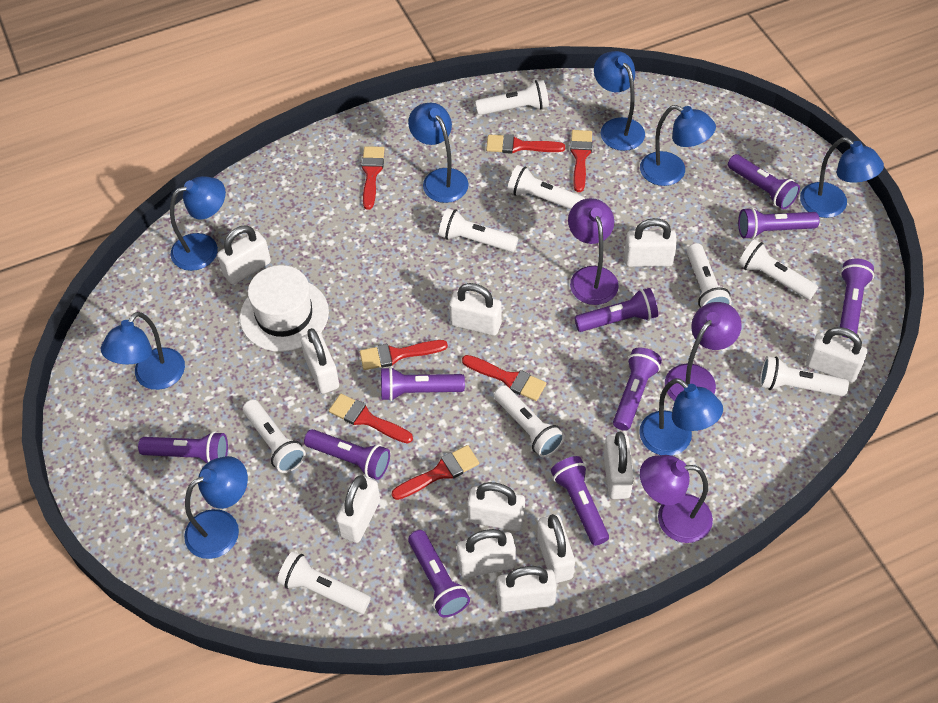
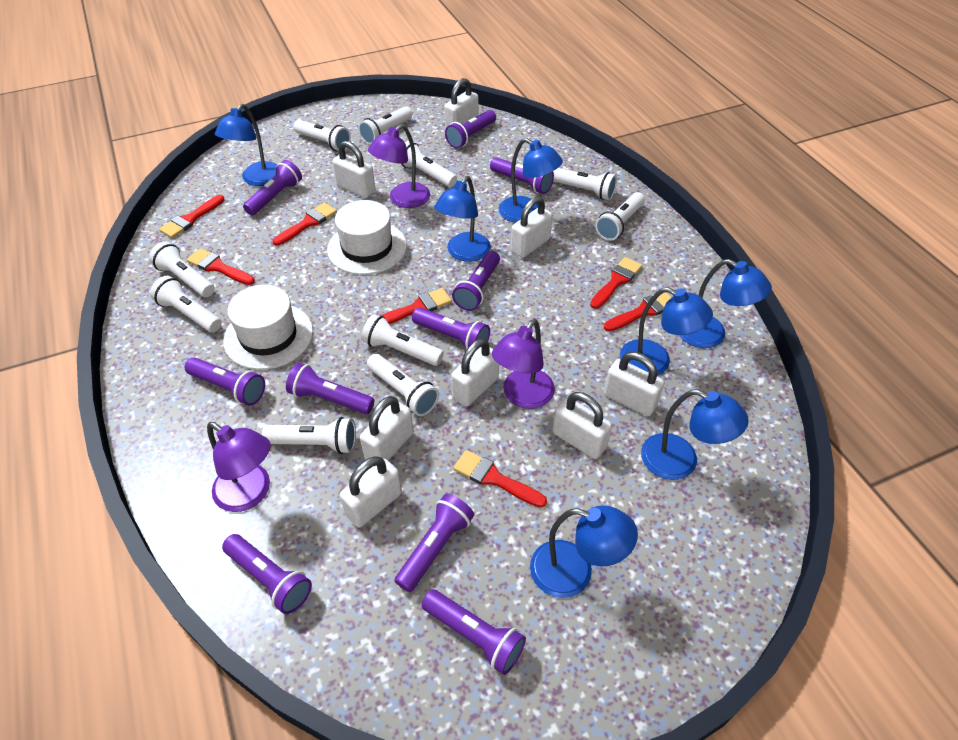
blue lamp: 8 -> 7
white flashlight: 9 -> 10
white hat: 1 -> 2
white padlock: 11 -> 8

